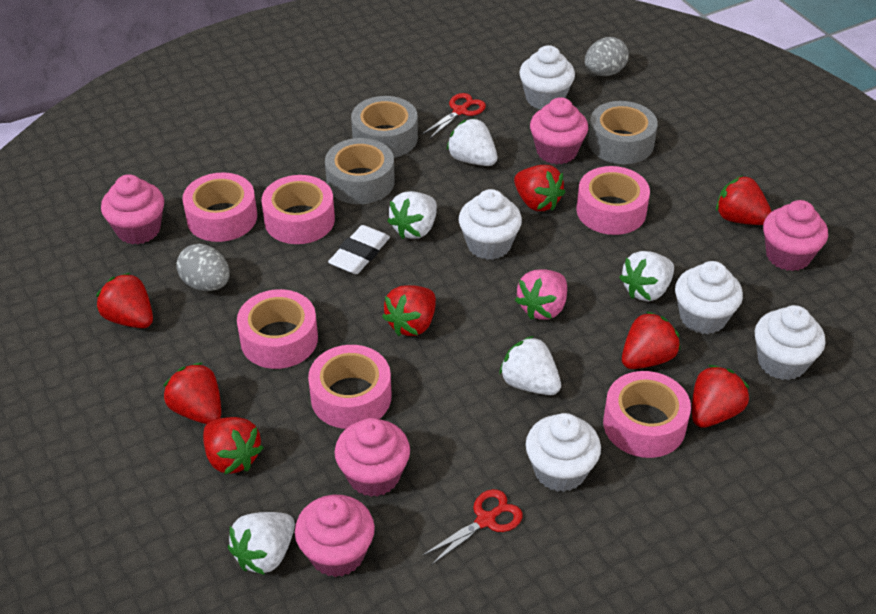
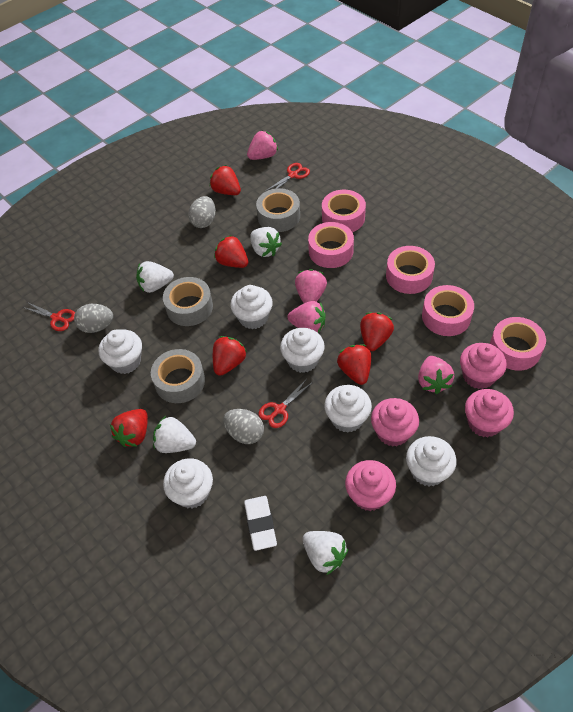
grey egg: 2 -> 3
pink cupcake: 5 -> 4
pink strawberry: 1 -> 4
pink tape: 6 -> 5
red scissors: 2 -> 3
red strawberry: 8 -> 6
white cupcake: 5 -> 6
white strawberry: 5 -> 4

